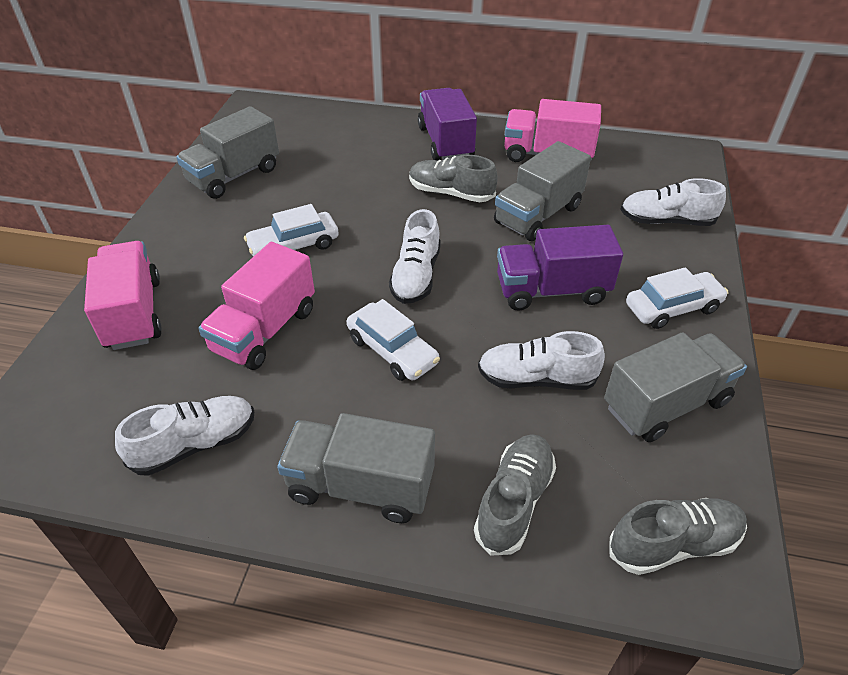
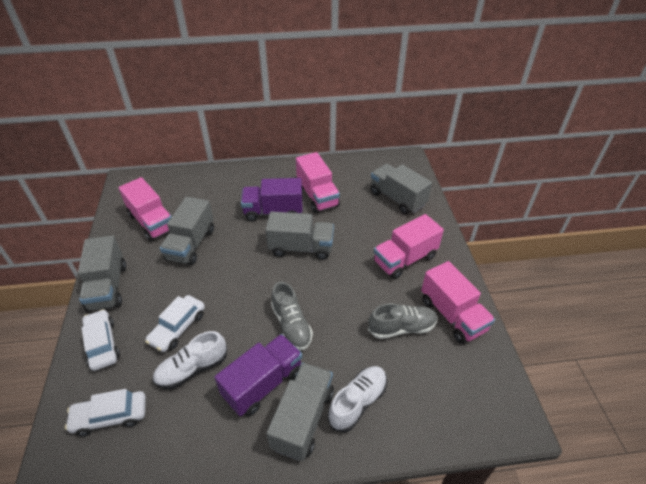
grey shoe: 3 -> 2
grey truck: 4 -> 5
pink truck: 3 -> 4
white shoe: 4 -> 2

